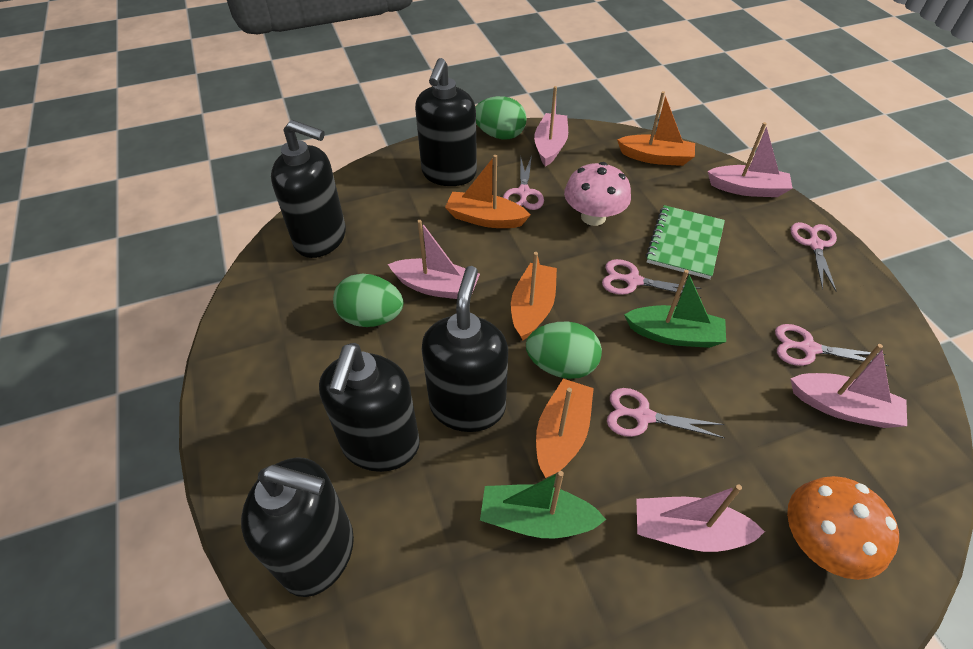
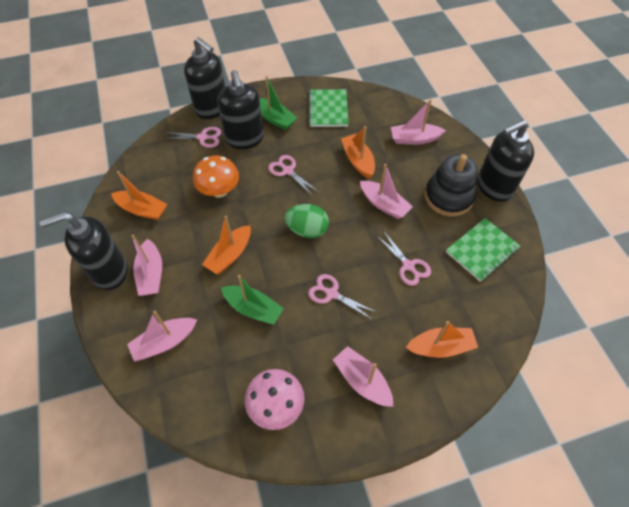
black soap dispenser: 5 -> 4
black stacking toy: 0 -> 1
green egg: 3 -> 1
green notebook: 1 -> 2
pink scissors: 5 -> 4

